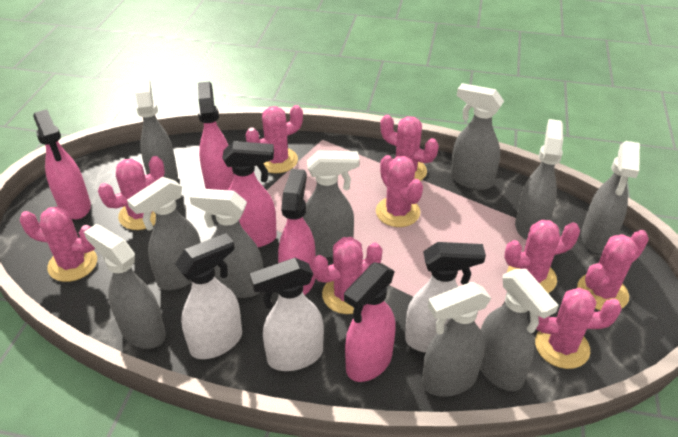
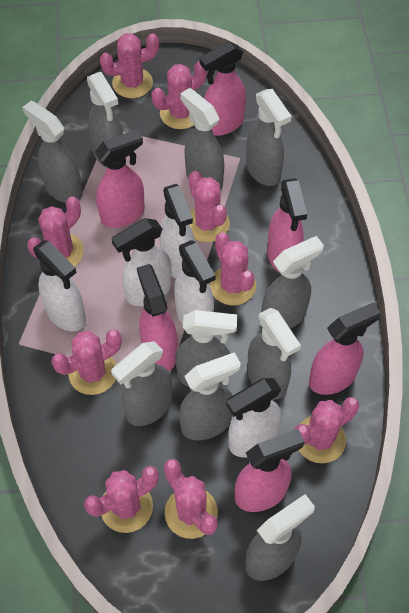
pink spray bottle: 5 -> 6
white spray bottle: 3 -> 5

